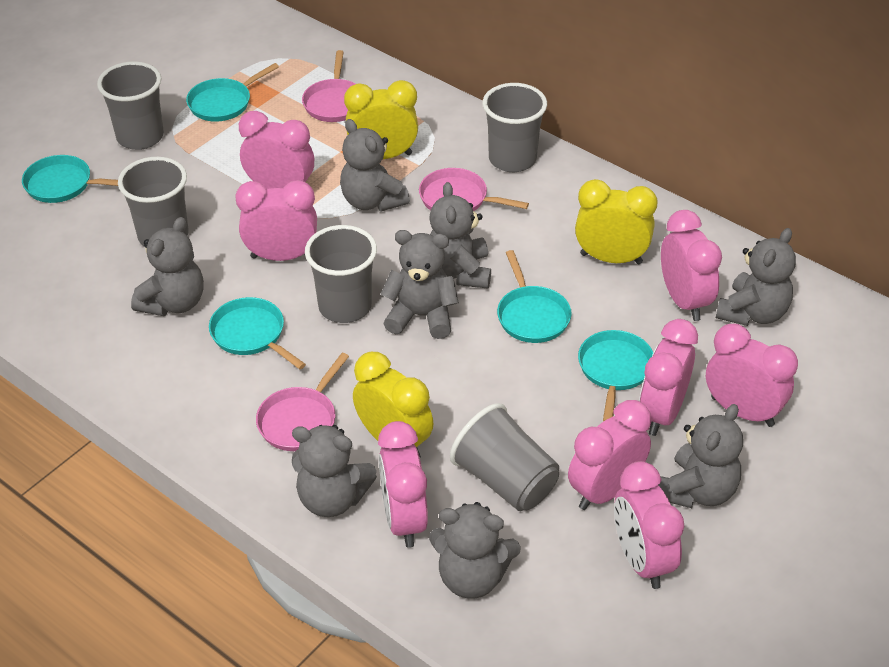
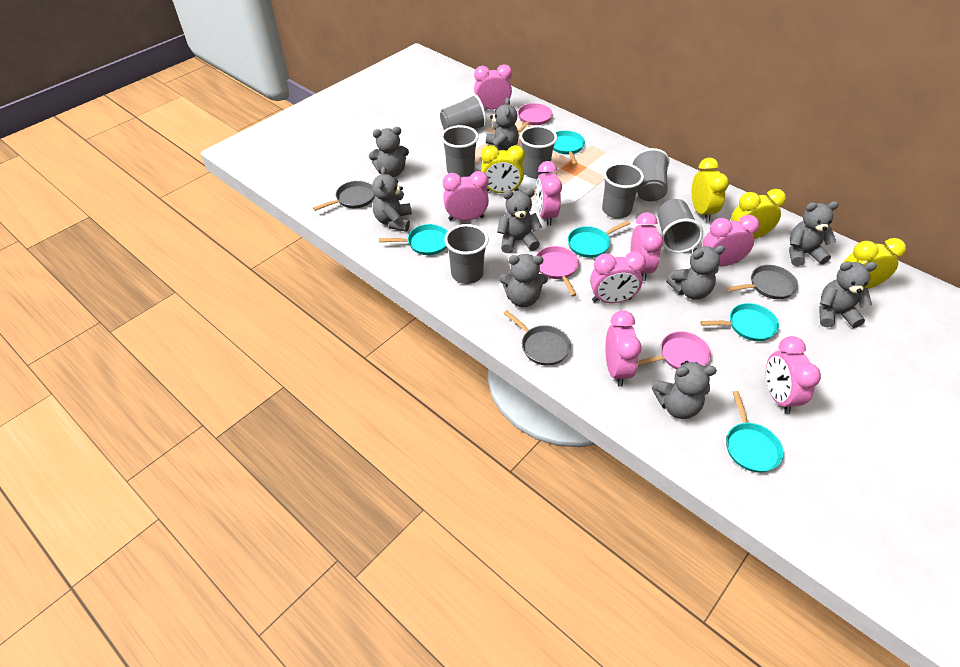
grey cup: 5 -> 7
grey pan: 0 -> 3
grey teddy bear: 8 -> 9
yellow clock: 3 -> 4

